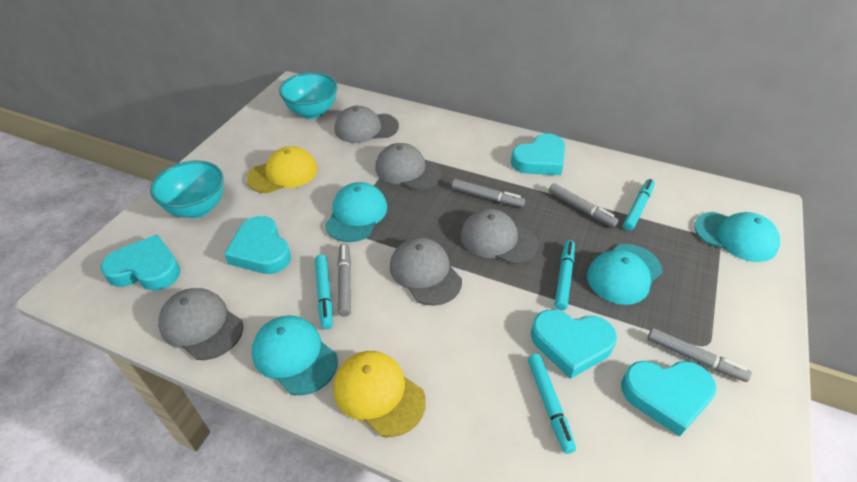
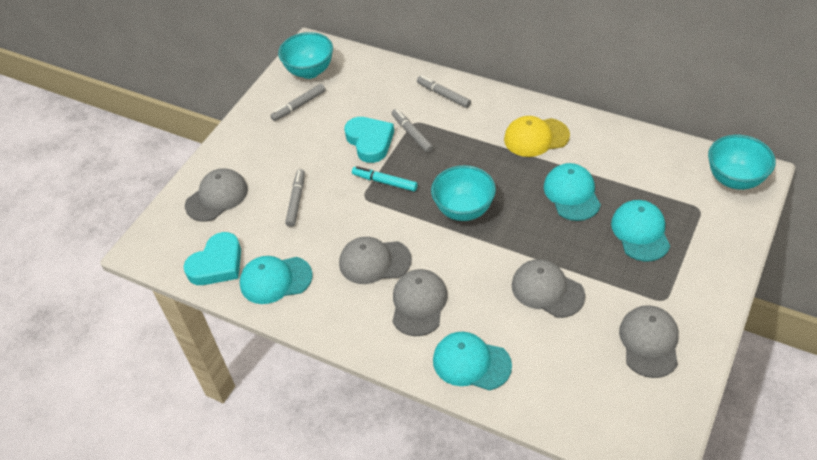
turquoise bowl: 2 -> 3
turquoise heart: 5 -> 2
turquoise marker: 4 -> 1
yellow cap: 2 -> 1

